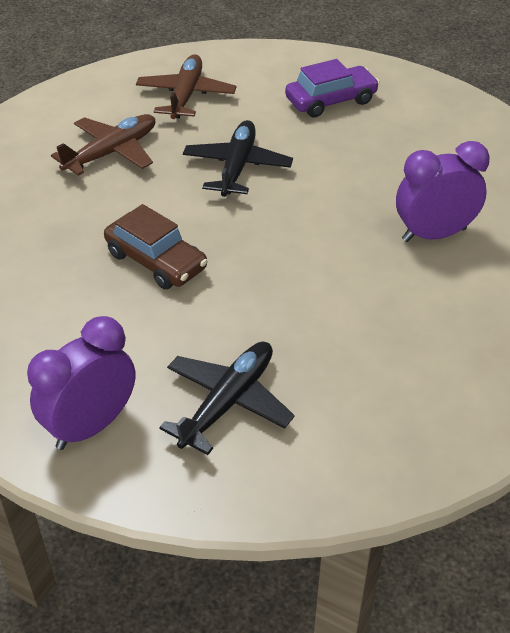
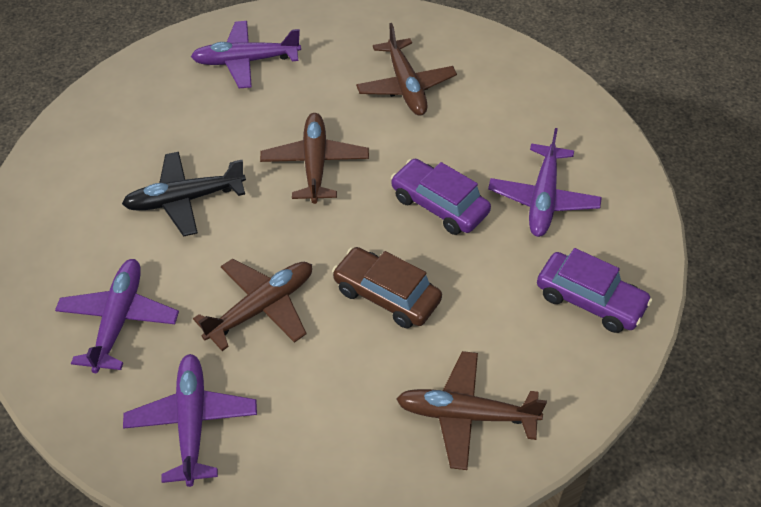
black plane: 2 -> 1
brown plane: 2 -> 4
purple car: 1 -> 2
purple clock: 2 -> 0
purple plane: 0 -> 4

